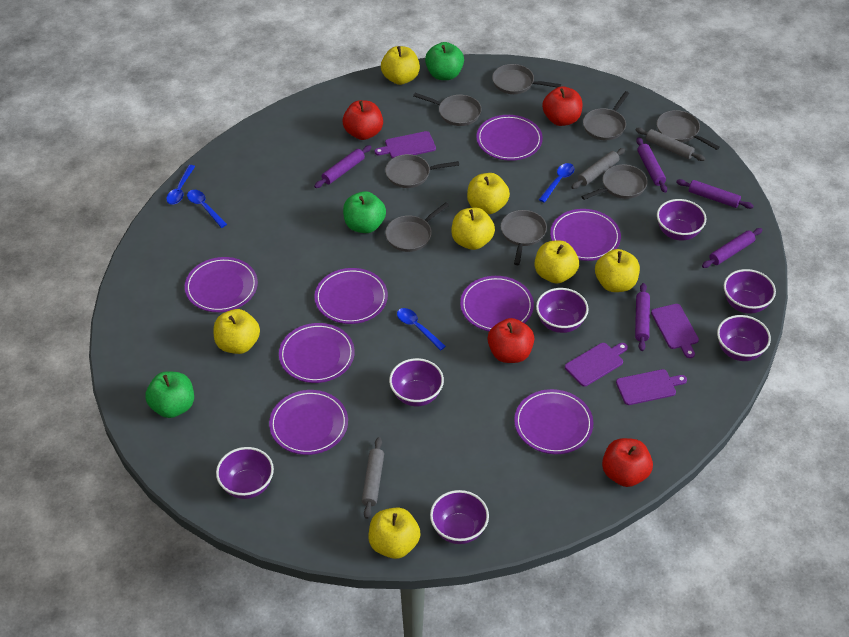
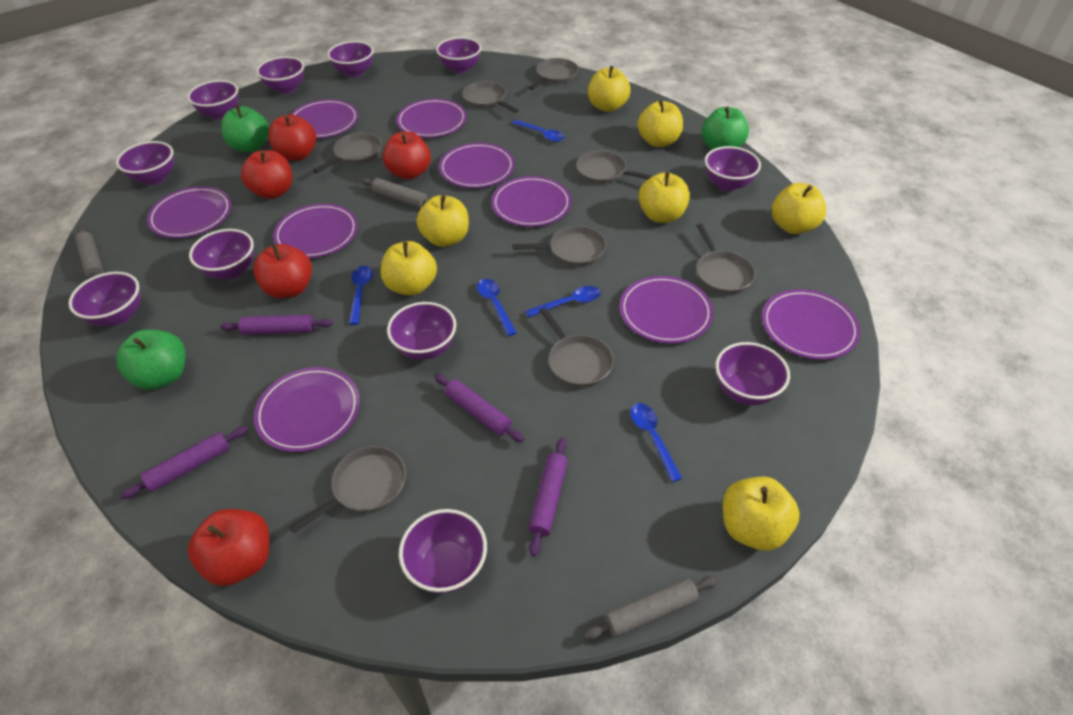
blue spoon: 4 -> 5
purple bowl: 7 -> 11
purple cutting board: 4 -> 0
purple plate: 8 -> 9
purple rolling pin: 5 -> 4
red apple: 4 -> 5

